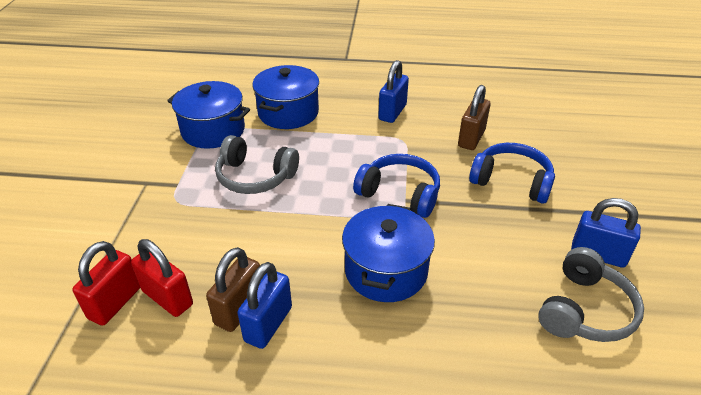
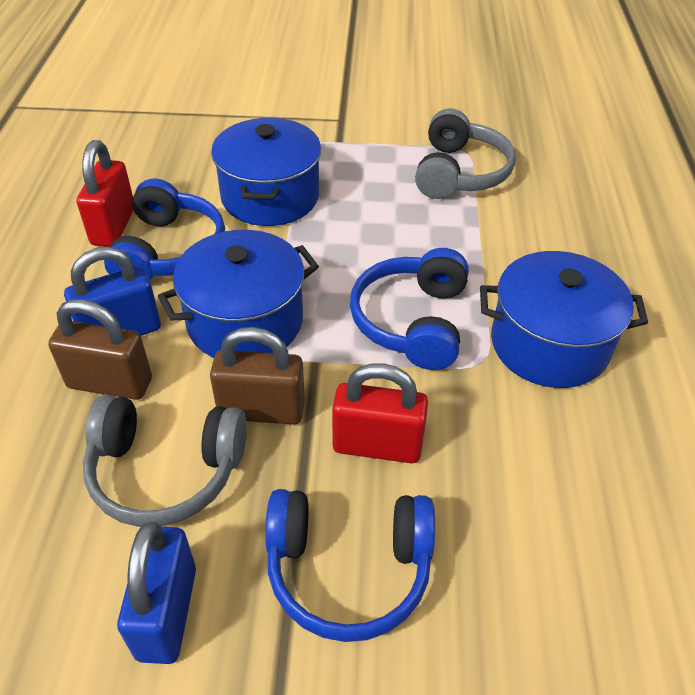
blue headphones: 2 -> 3
blue padlock: 3 -> 2

